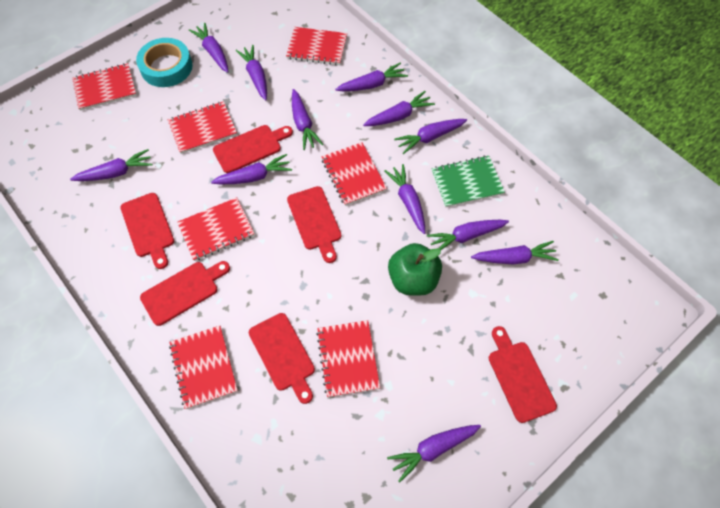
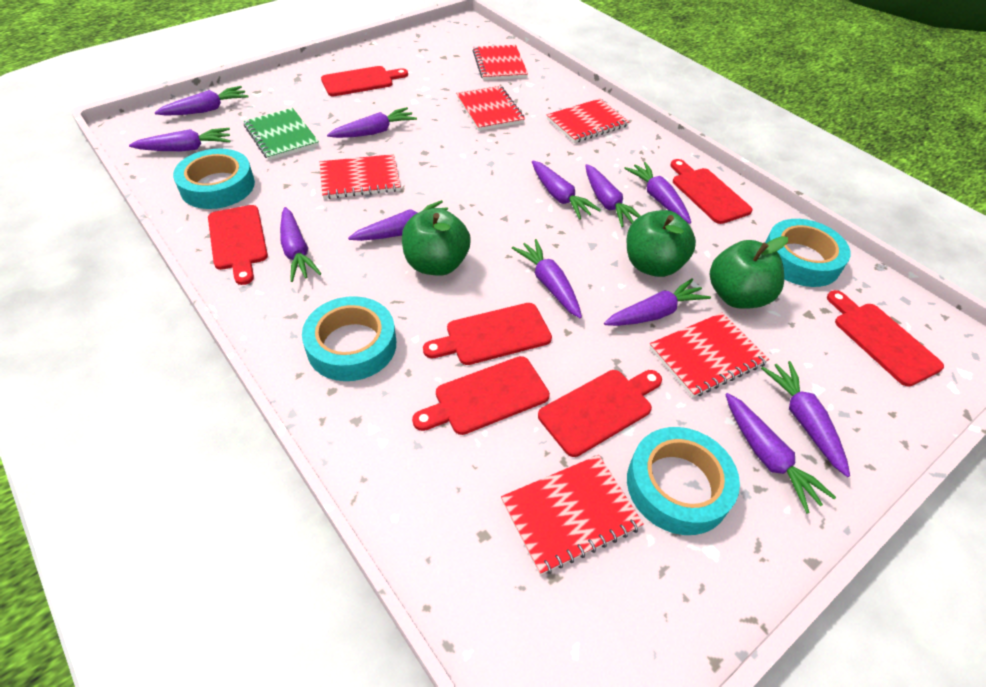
green apple: 1 -> 3
red cutting board: 6 -> 7
red notebook: 7 -> 6
turquoise tape: 1 -> 4

